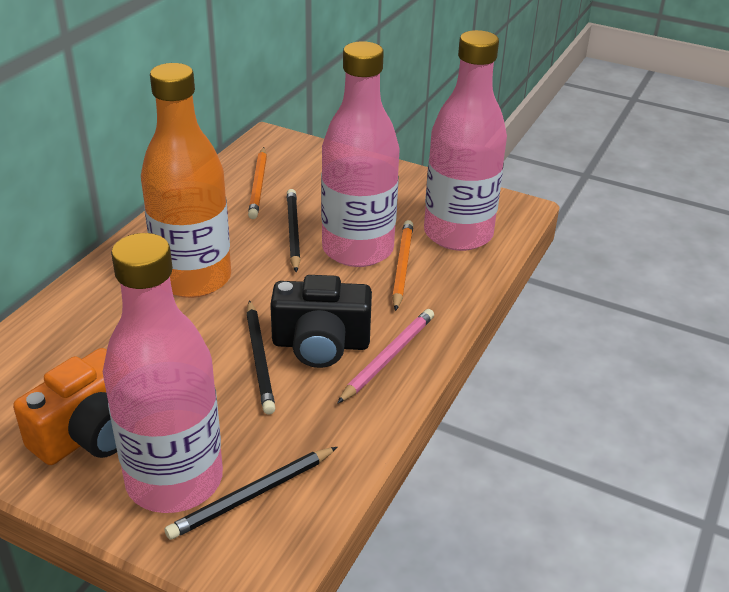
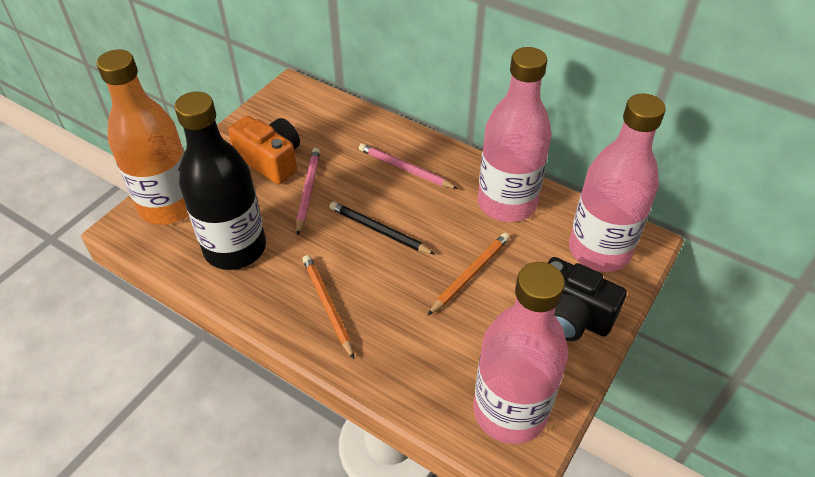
black bottle: 0 -> 1
black pencil: 3 -> 1
pink pencil: 1 -> 2

